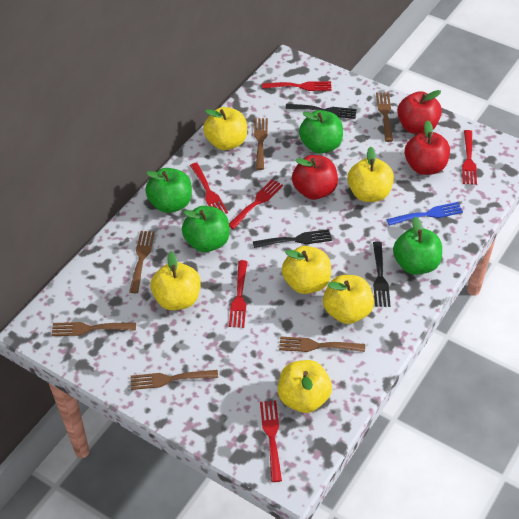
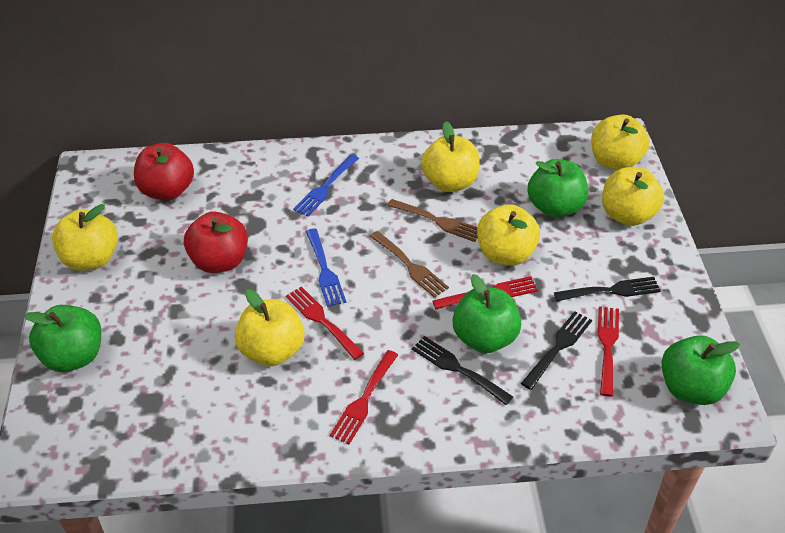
blue fork: 1 -> 2
brown fork: 6 -> 2
red apple: 3 -> 2
red fork: 6 -> 4

